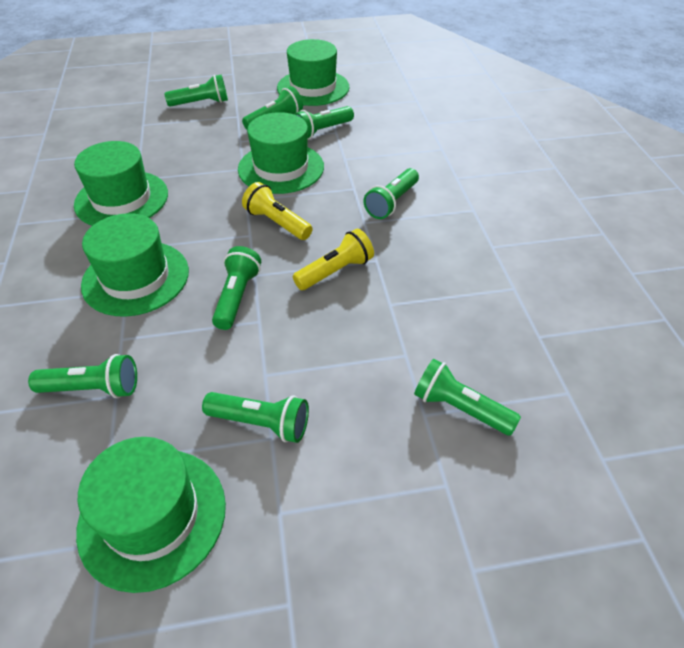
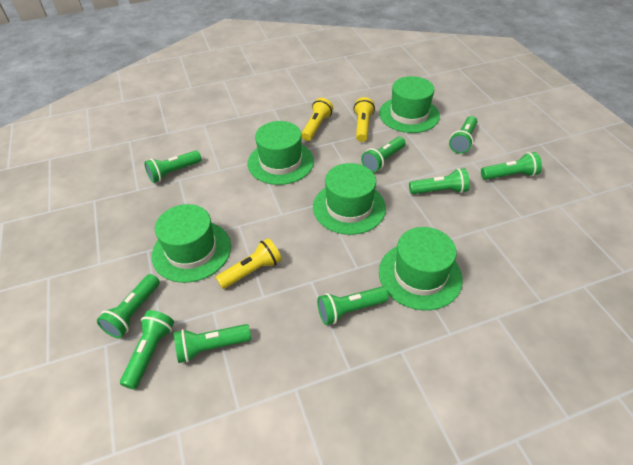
green flashlight: 8 -> 9
yellow flashlight: 2 -> 3

